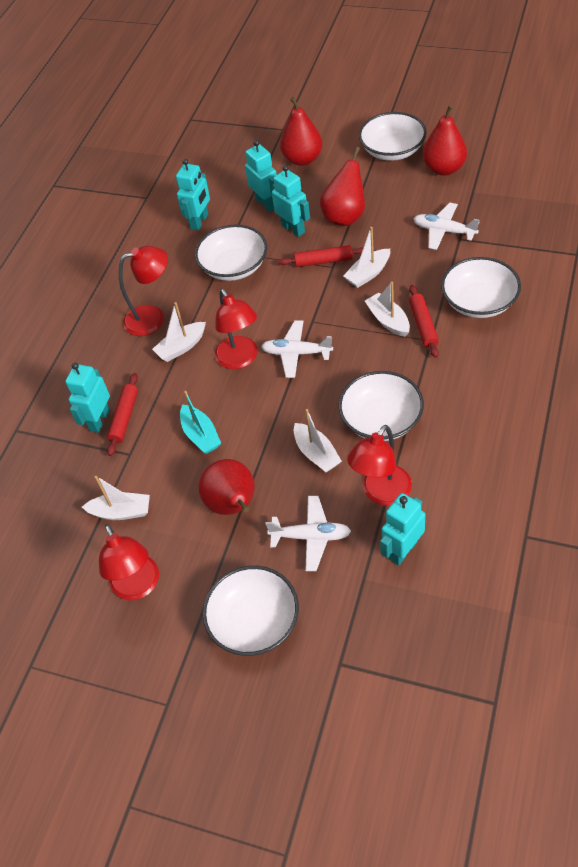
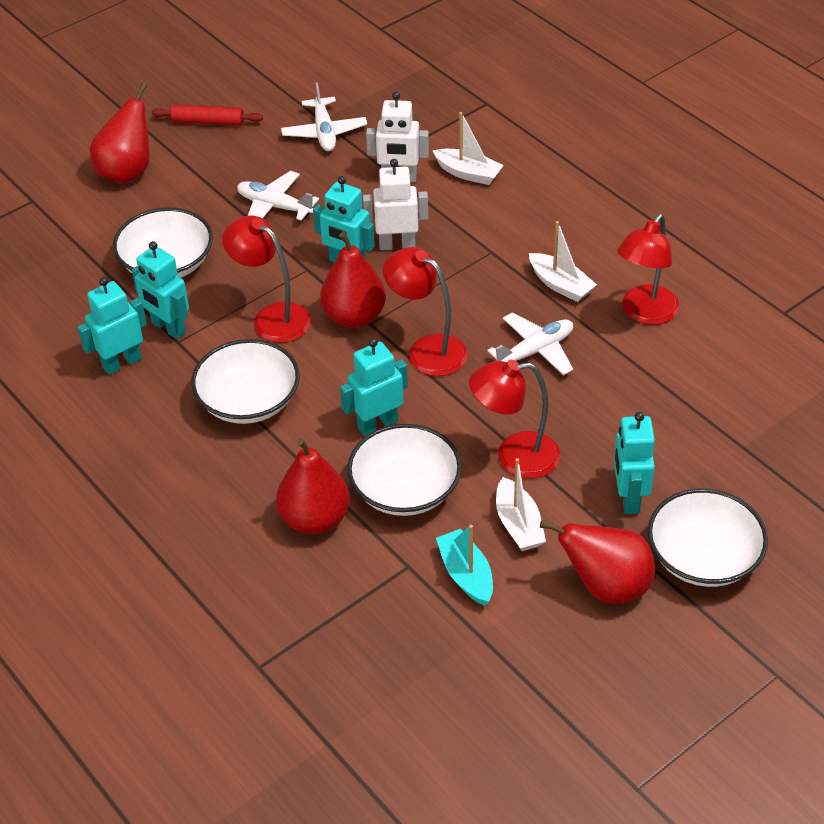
red rolling pin: 3 -> 1
white boat: 5 -> 3
white bowl: 5 -> 4
white robot: 0 -> 2

